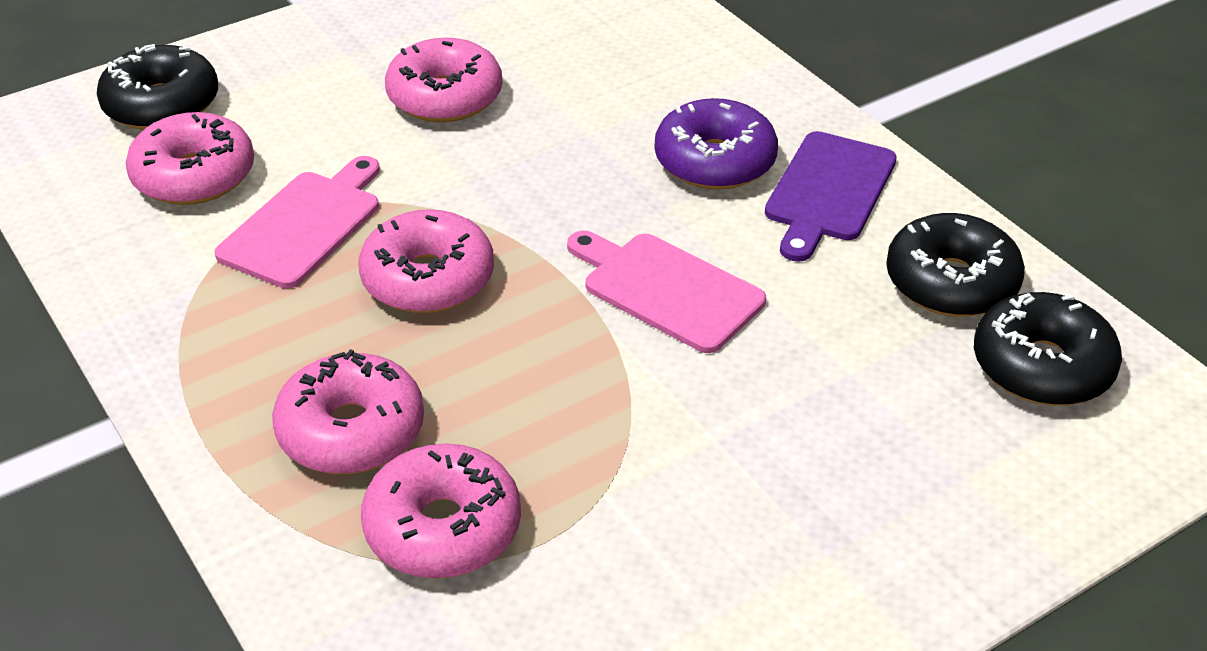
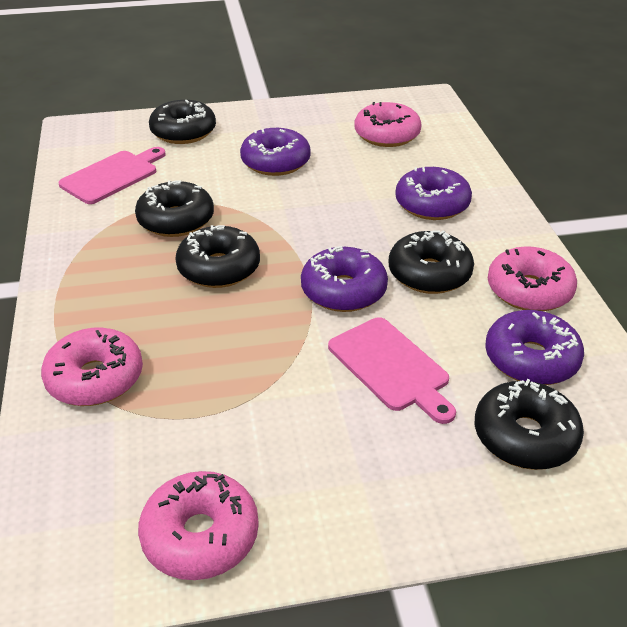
black donut: 3 -> 5
pink donut: 5 -> 4
purple cutting board: 1 -> 0
purple donut: 1 -> 4

